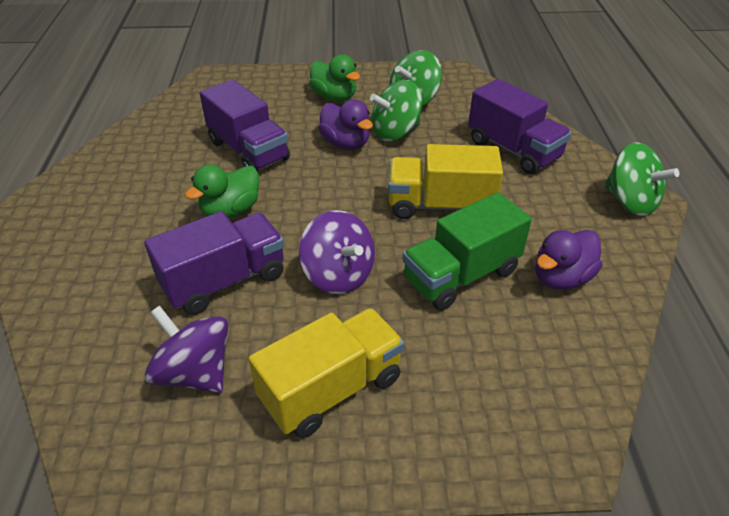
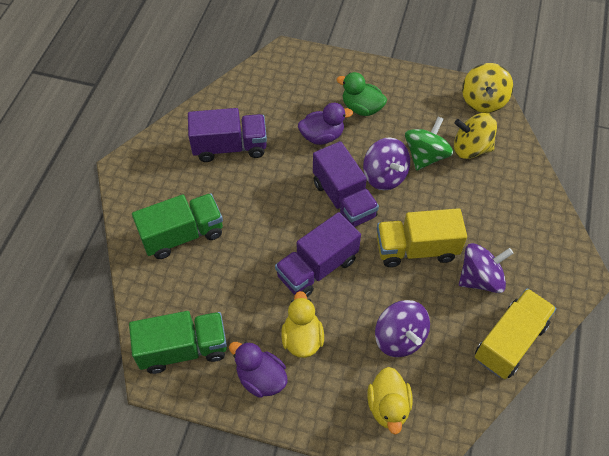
green duck: 2 -> 1
green spinning top: 3 -> 1
green truck: 1 -> 2
purple spinning top: 2 -> 3
yellow duck: 0 -> 2
yellow spinning top: 0 -> 2

